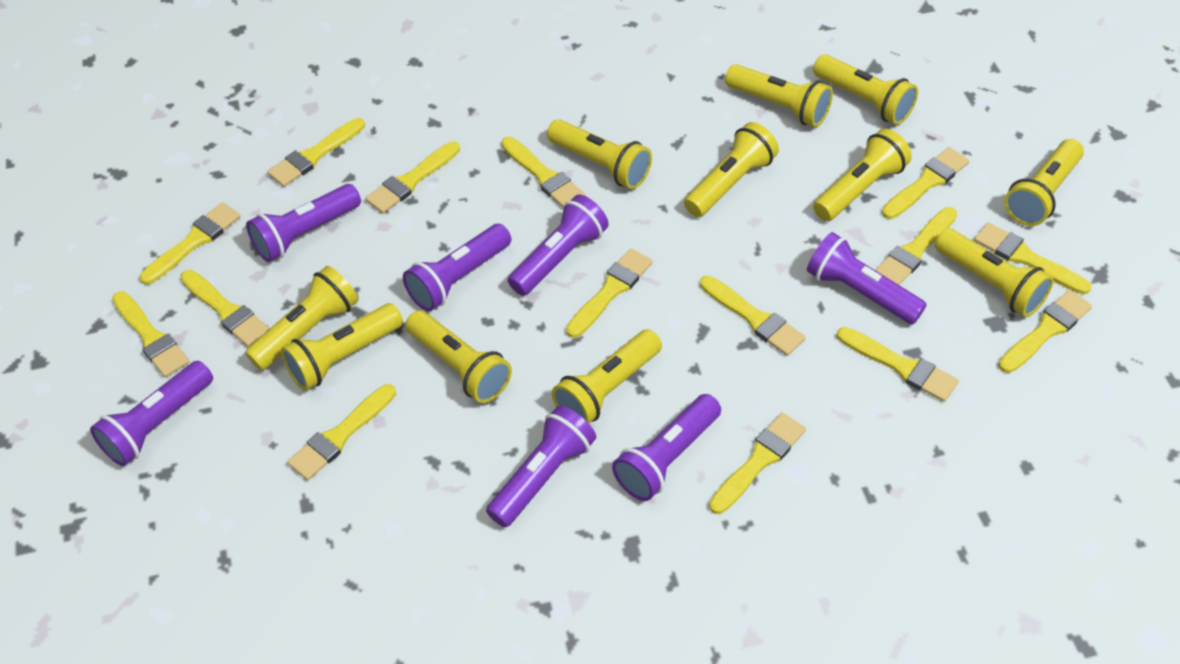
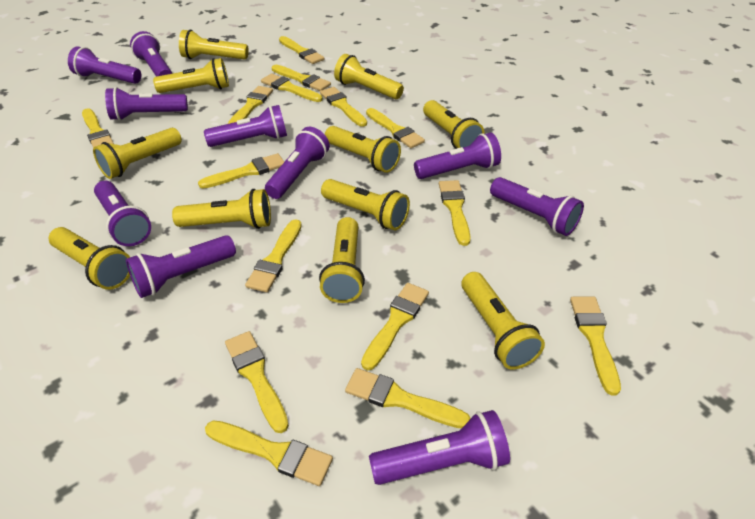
purple flashlight: 7 -> 10

